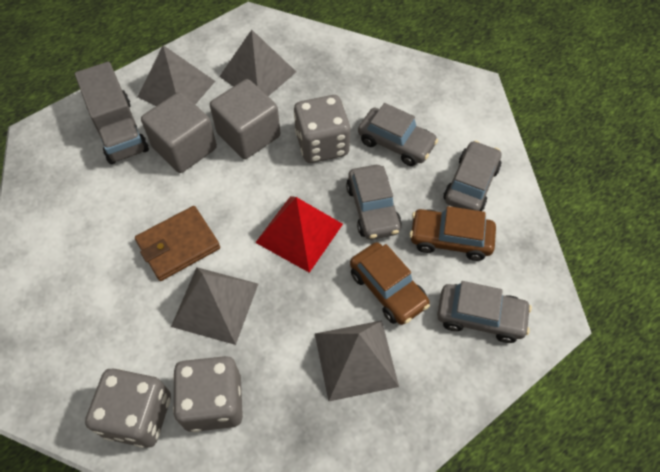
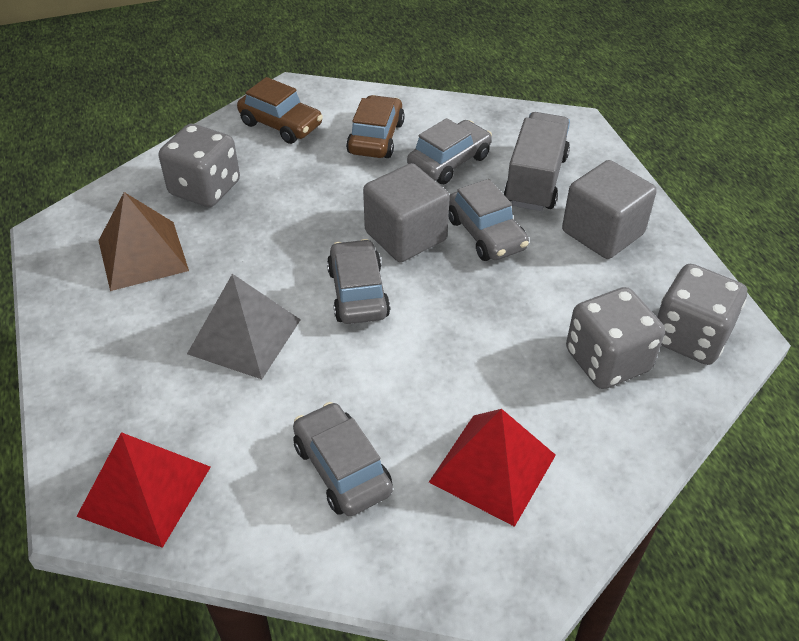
brown pyramid: 0 -> 1
brown wallet: 1 -> 0
grey pyramid: 4 -> 1
red pyramid: 1 -> 2

